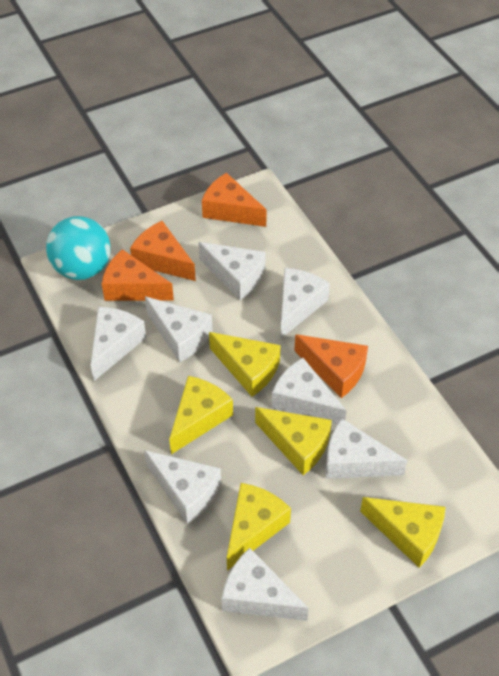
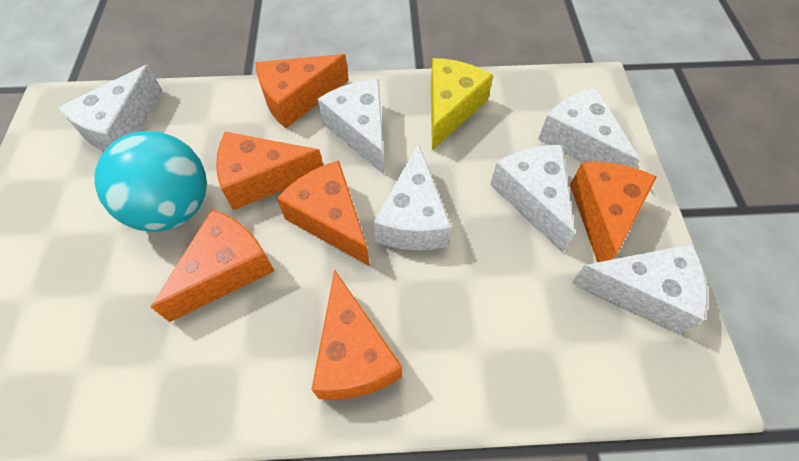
orange cheese: 4 -> 6
white cheese: 8 -> 6
yellow cheese: 5 -> 1

